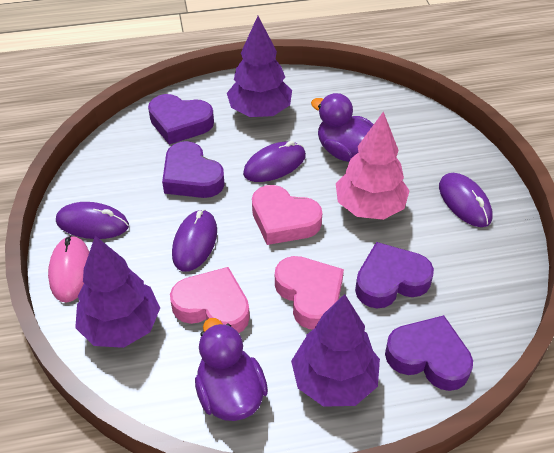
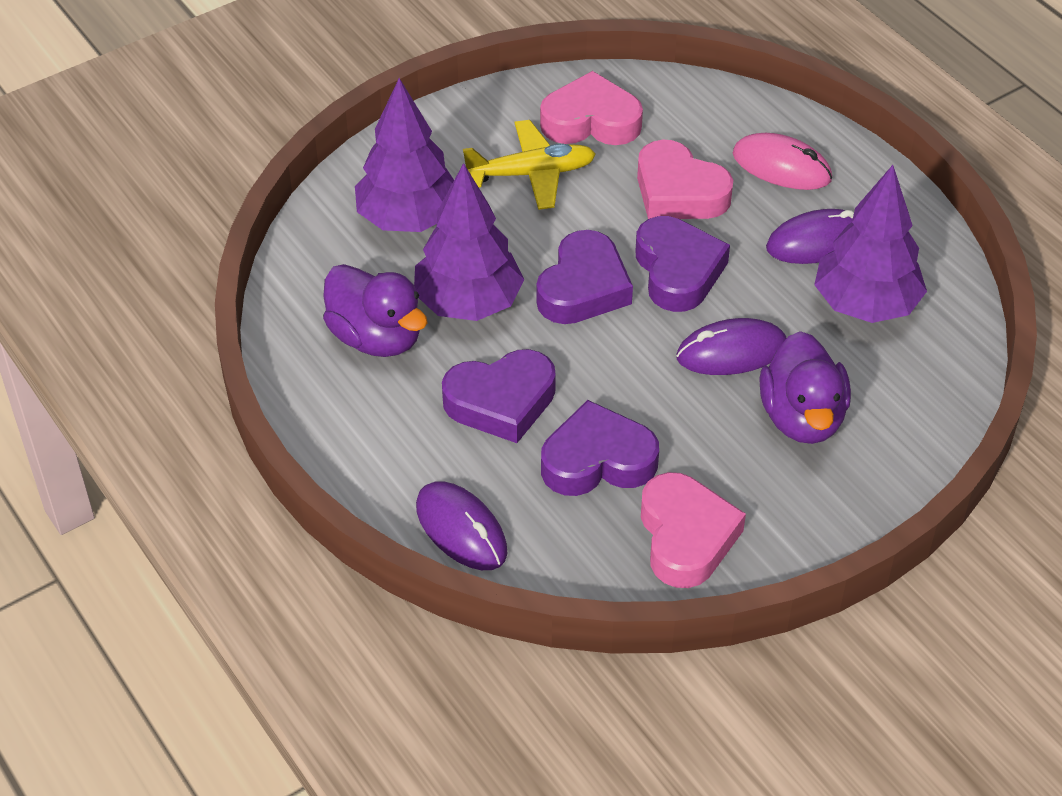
pink tree: 1 -> 0
purple mouse: 4 -> 3
yellow plane: 0 -> 1

